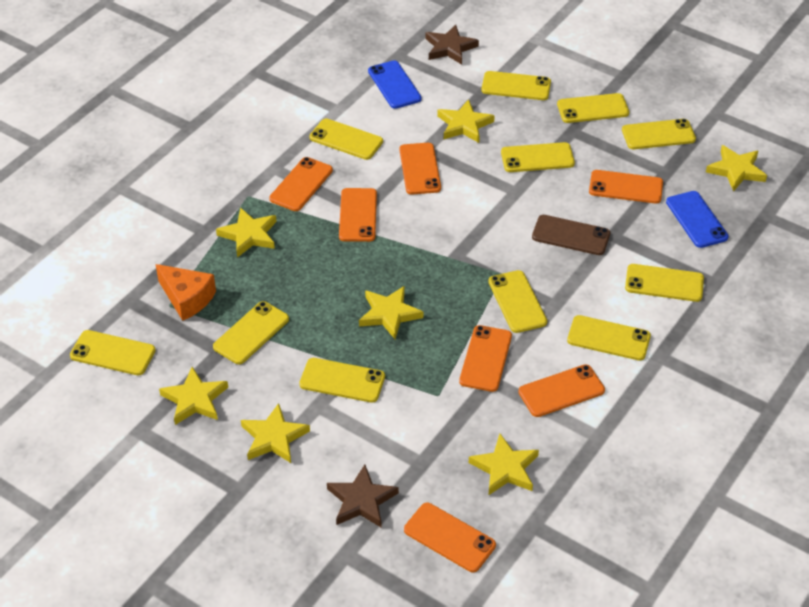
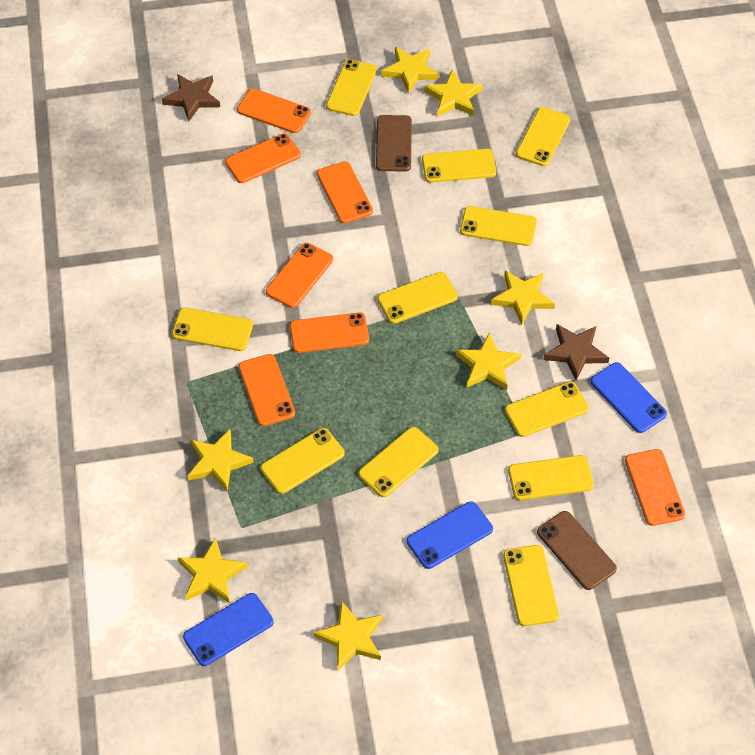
blue phone: 2 -> 3
brown phone: 1 -> 2
orange cheese: 1 -> 0

